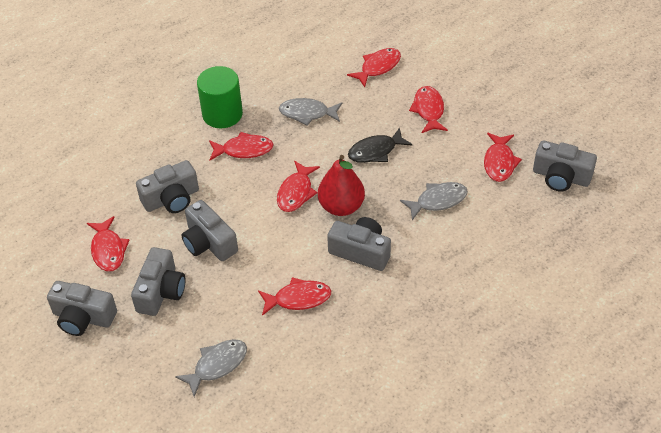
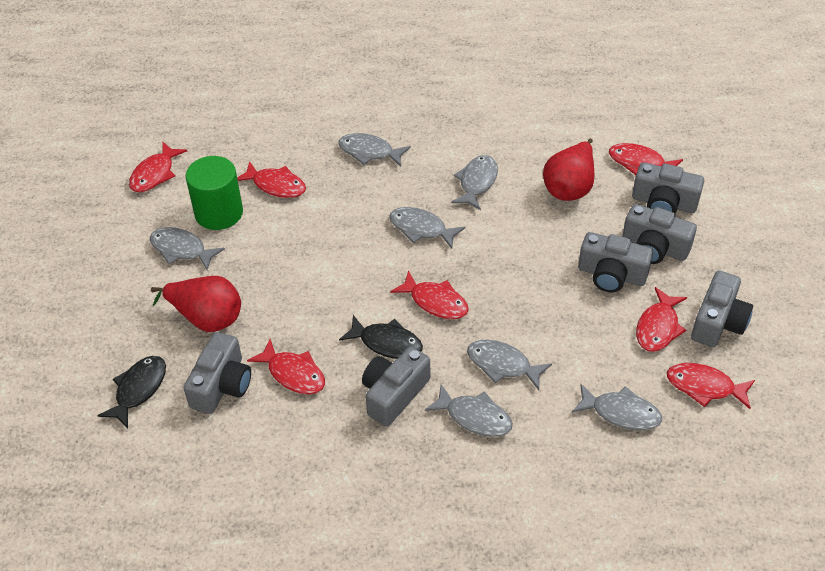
black fish: 1 -> 2
grey fish: 3 -> 7
red pear: 1 -> 2

